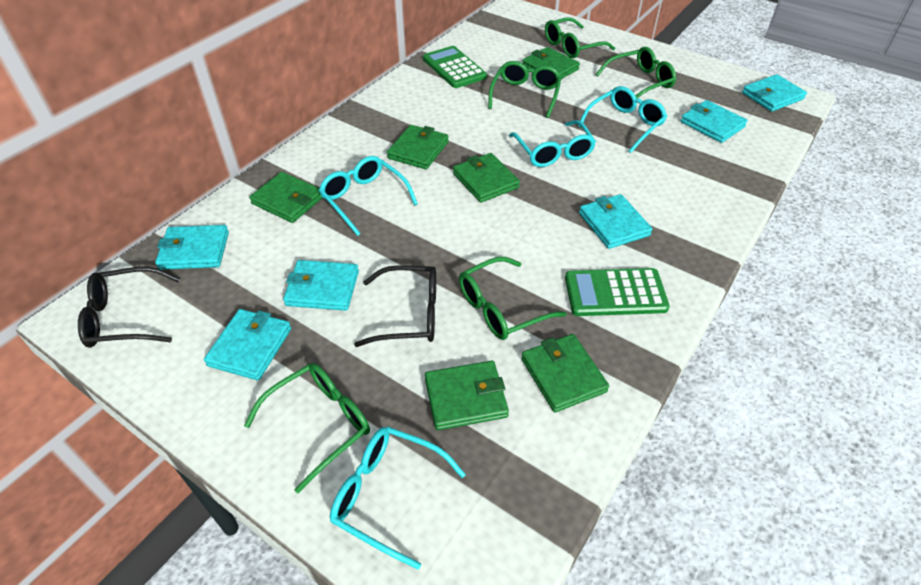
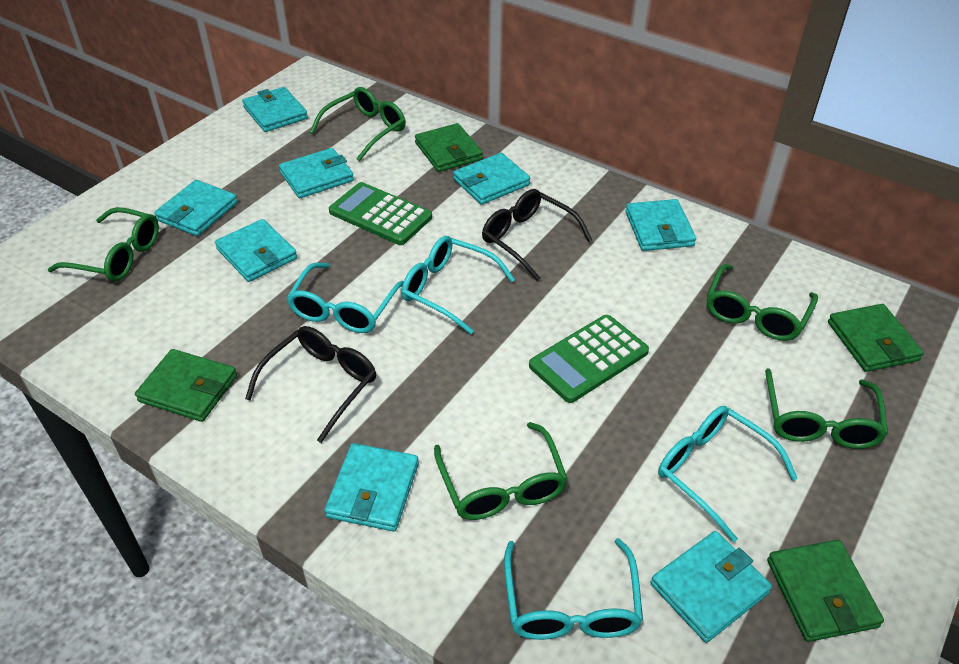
green wallet: 6 -> 4
turquoise wallet: 6 -> 8

